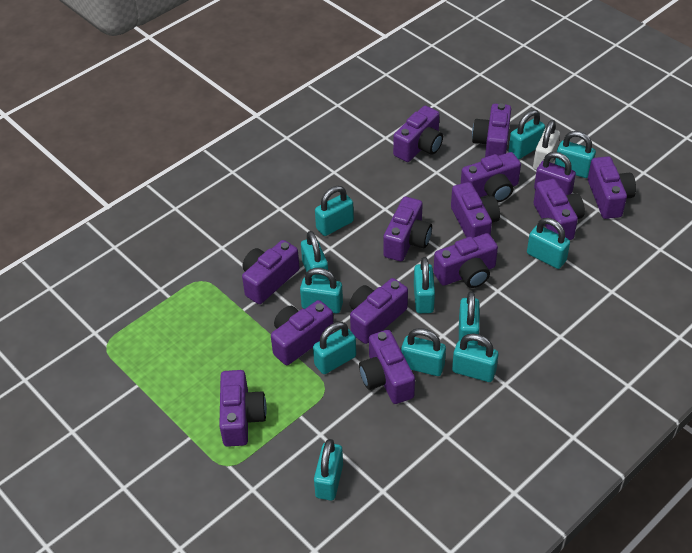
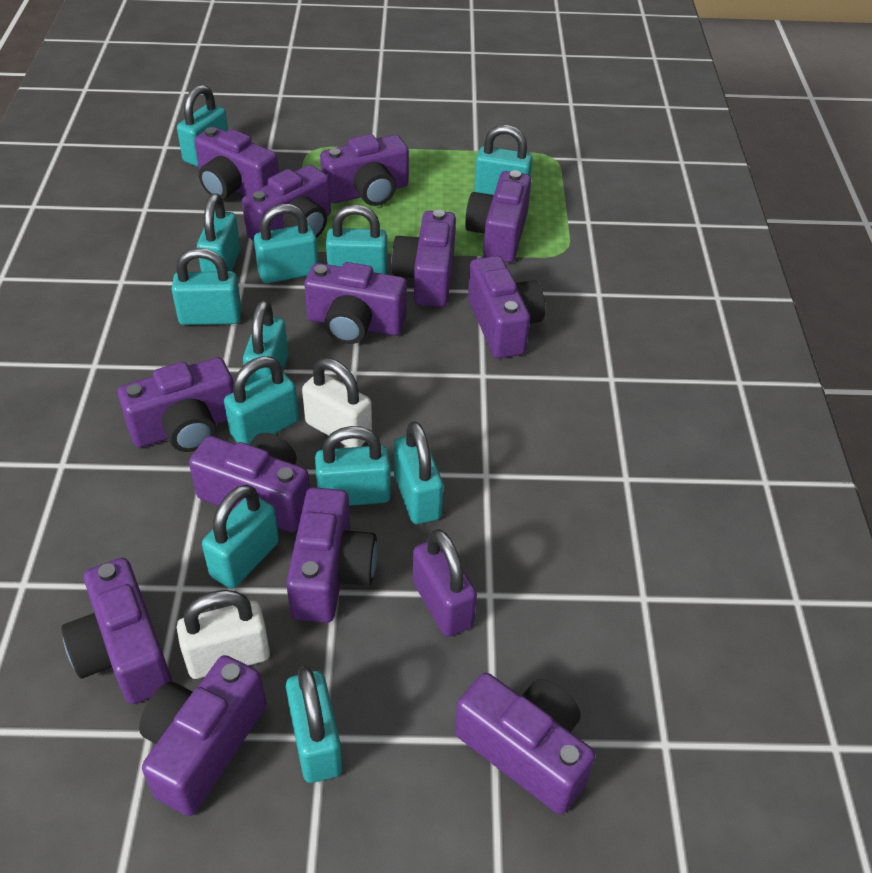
white padlock: 1 -> 2

